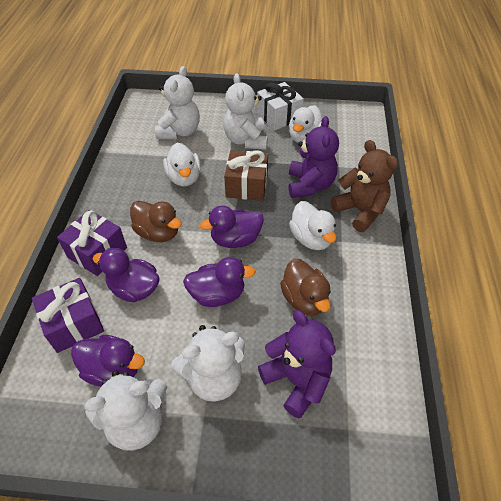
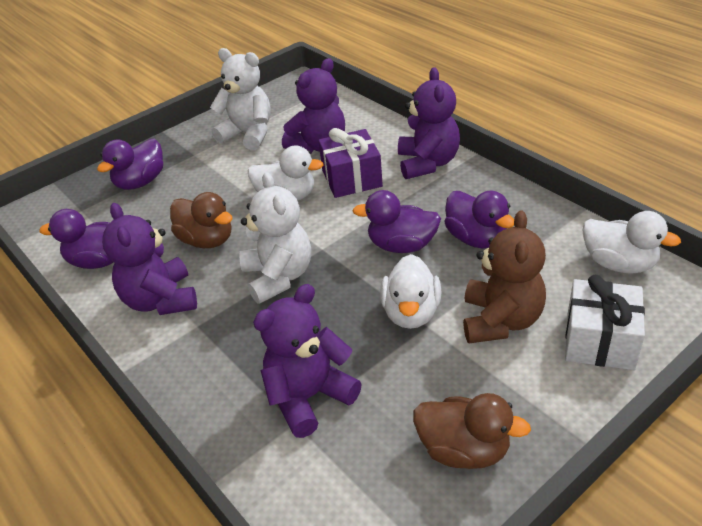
brown gift: 1 -> 0
purple gift: 2 -> 1
purple teddy bear: 2 -> 4
white teddy bear: 4 -> 2

